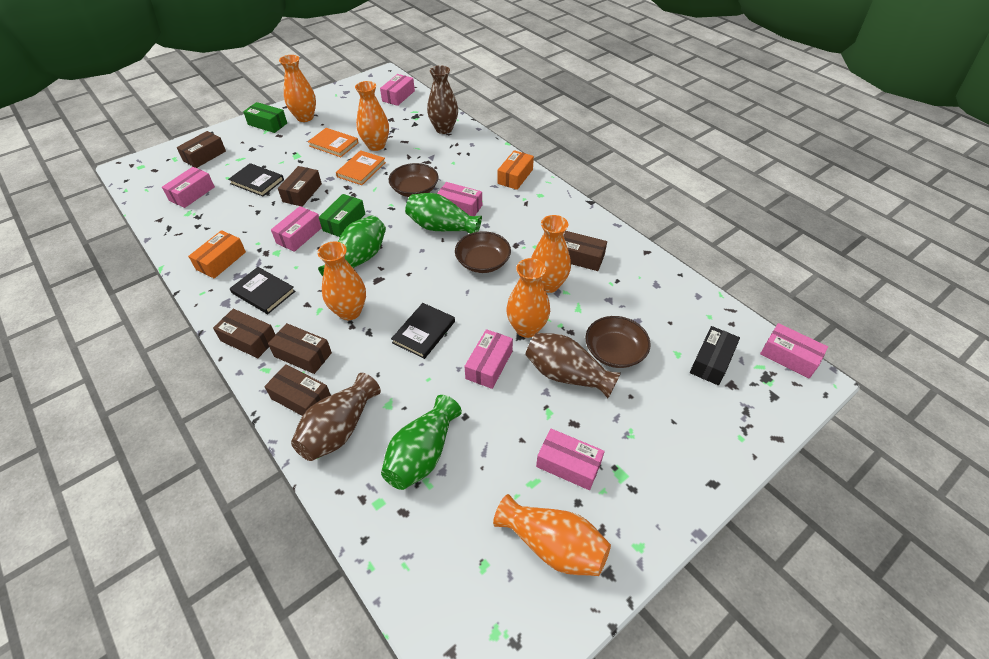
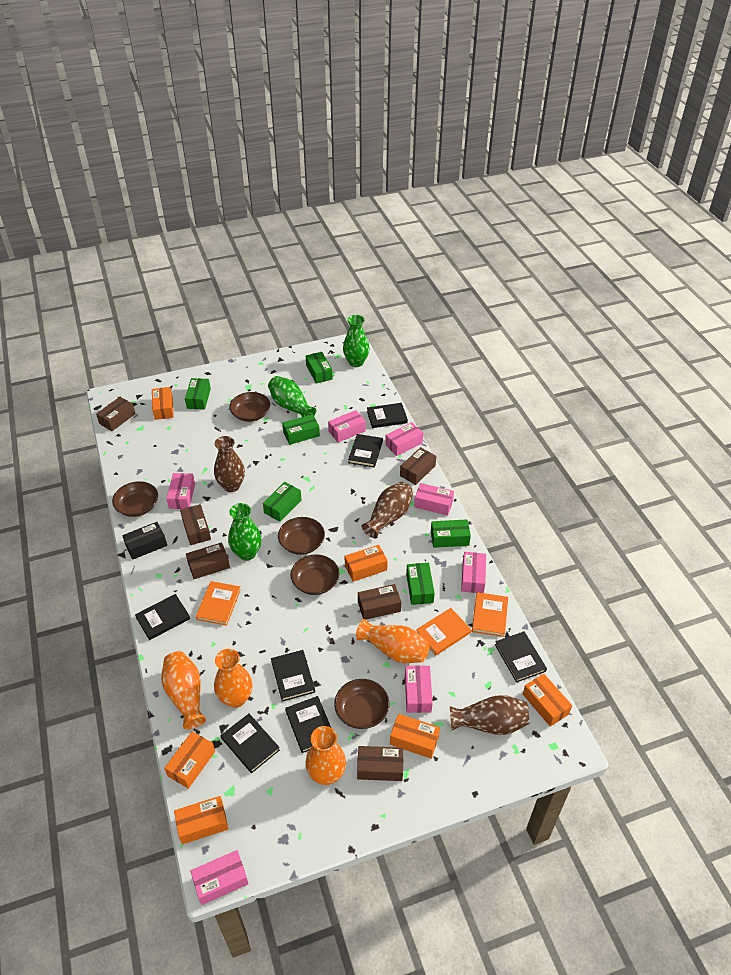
black book: 3 -> 7
brown bowl: 3 -> 5
green box: 2 -> 6
orange book: 2 -> 3
orange box: 2 -> 6
orange vase: 6 -> 4

